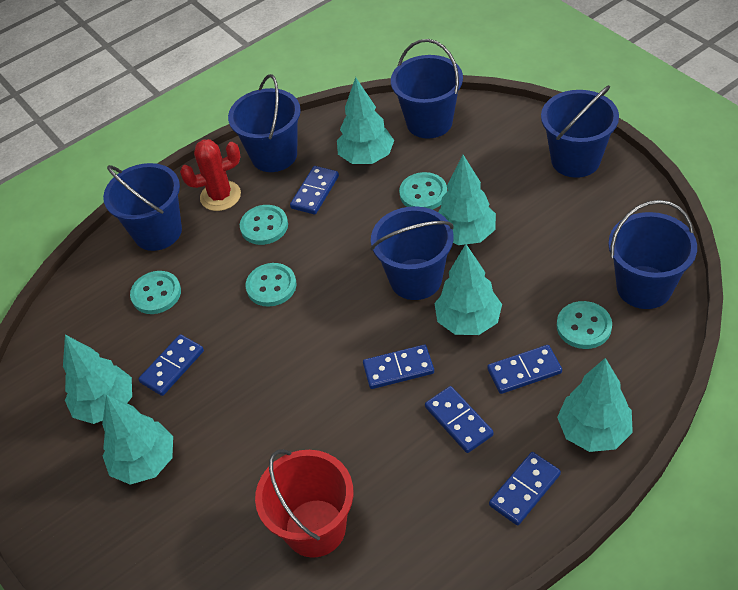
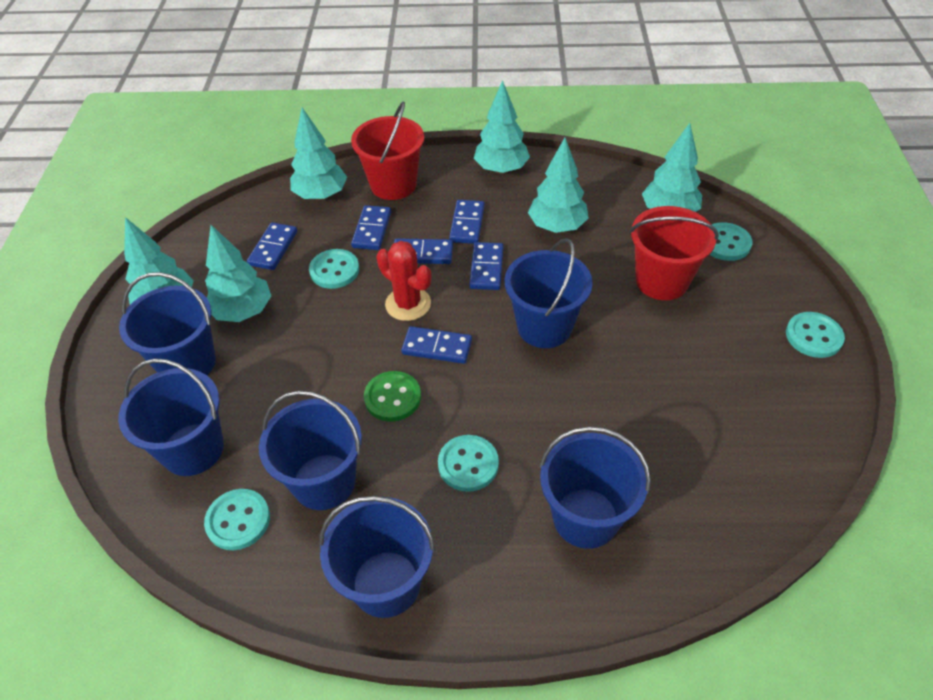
green button: 0 -> 1
red bucket: 1 -> 2

